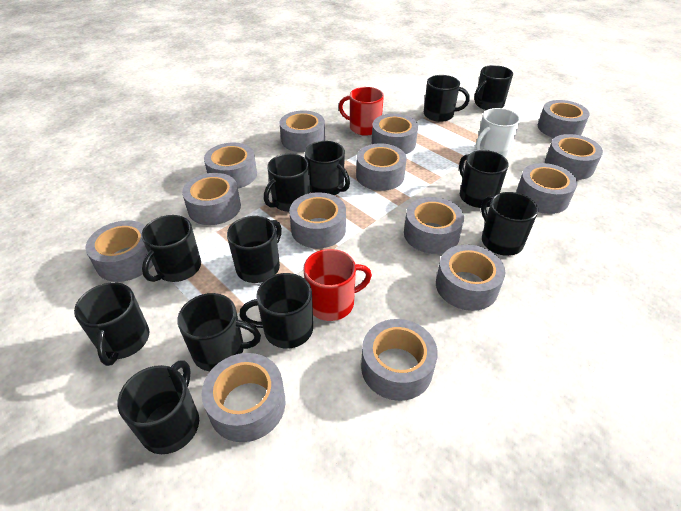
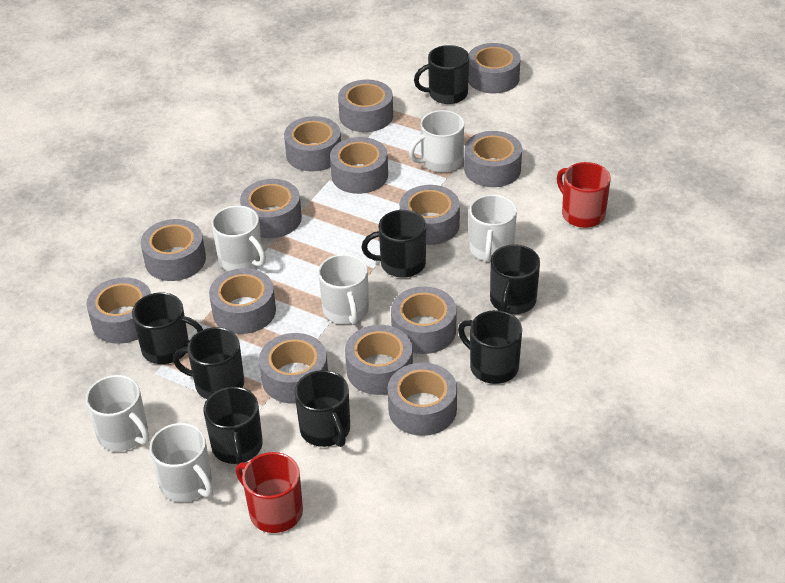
black mug: 12 -> 8
white mug: 1 -> 6

